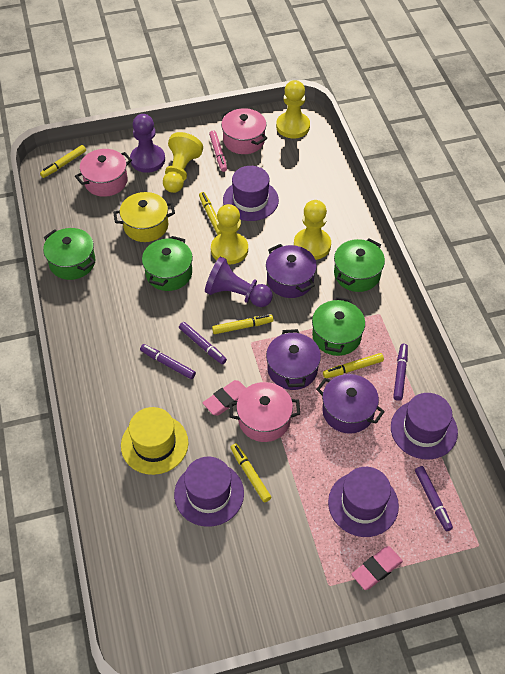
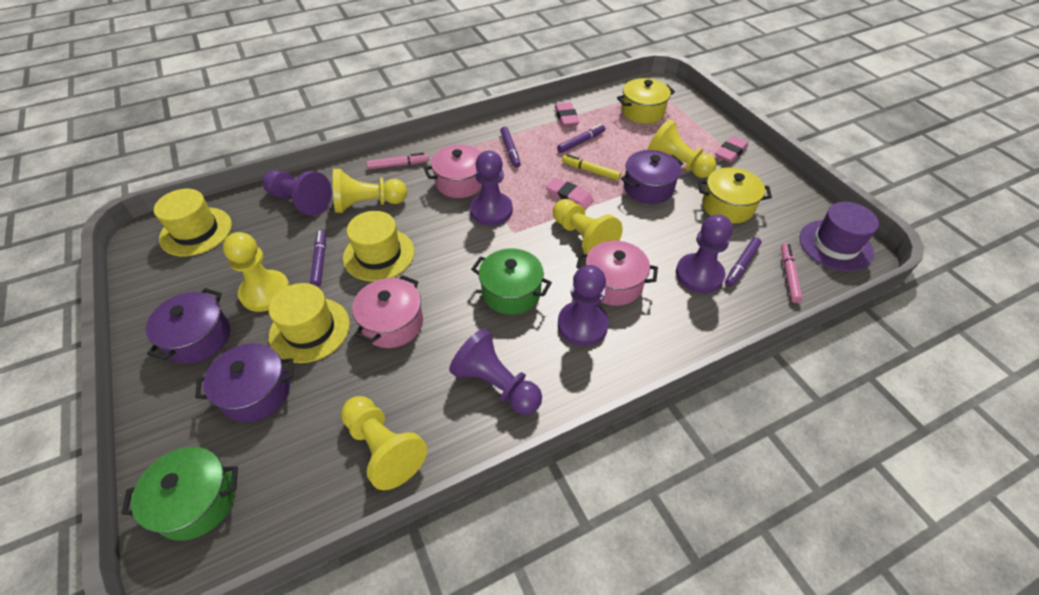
green pot: 4 -> 2
pink eraser: 2 -> 3
pink marker: 1 -> 2
purple hat: 4 -> 1
purple pawn: 2 -> 5
yellow hat: 1 -> 3
yellow marker: 5 -> 1
yellow pawn: 4 -> 5
yellow pot: 1 -> 2

